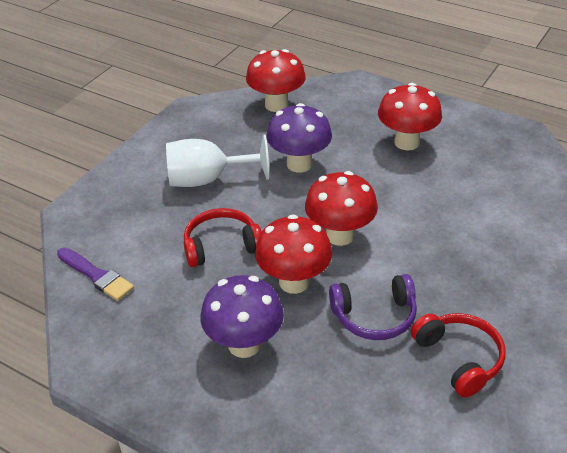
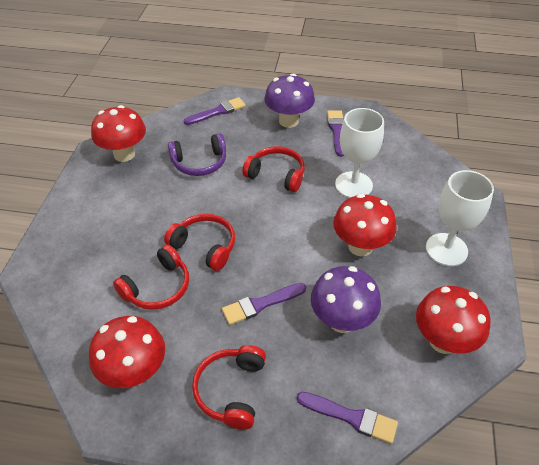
purple brush: 1 -> 4
red headphones: 2 -> 4
white goblet: 1 -> 2

